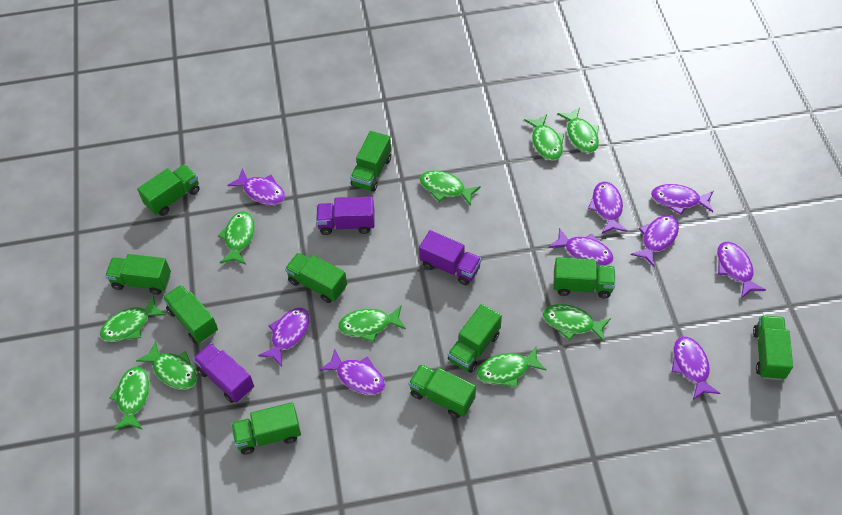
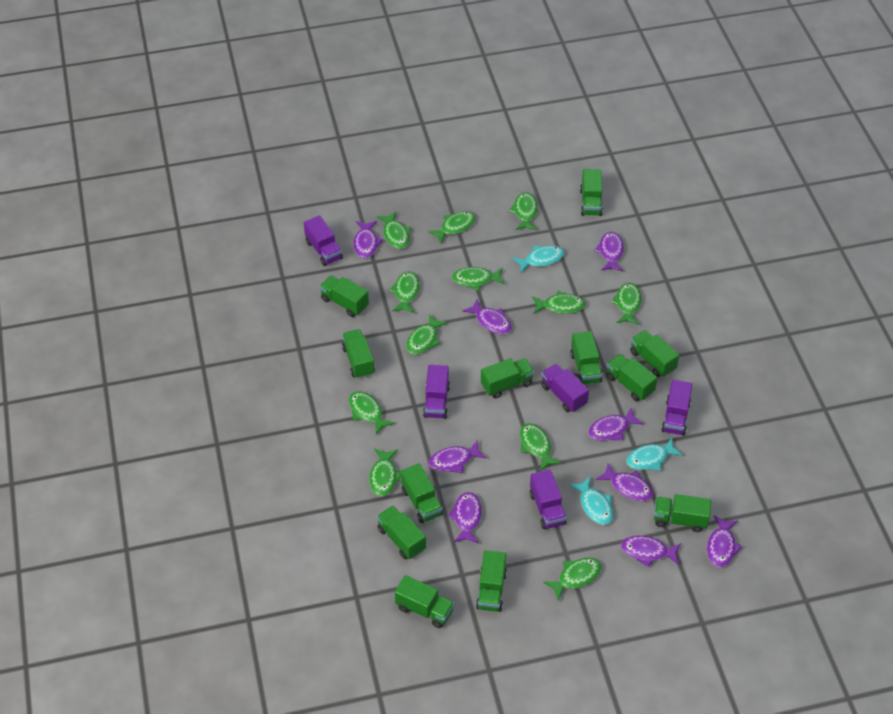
green fish: 10 -> 12
green truck: 10 -> 12
purple truck: 3 -> 5
turquoise fish: 0 -> 3

